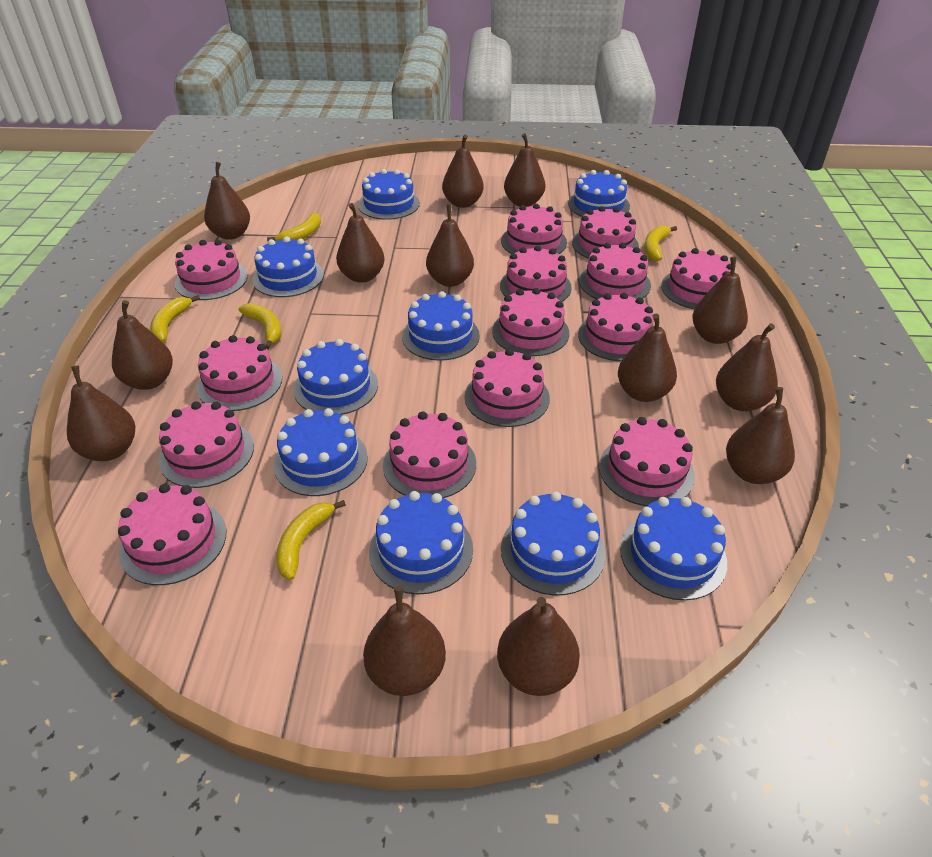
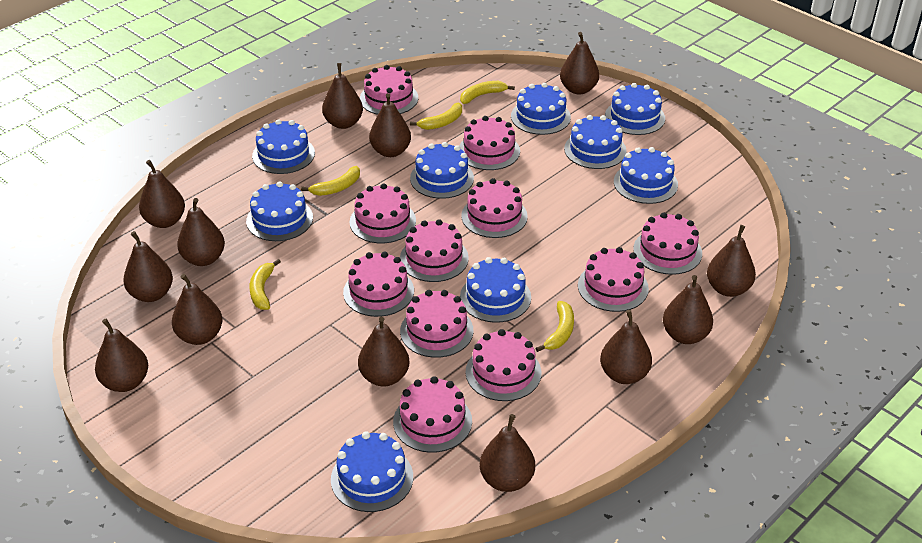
pink cake: 14 -> 11

